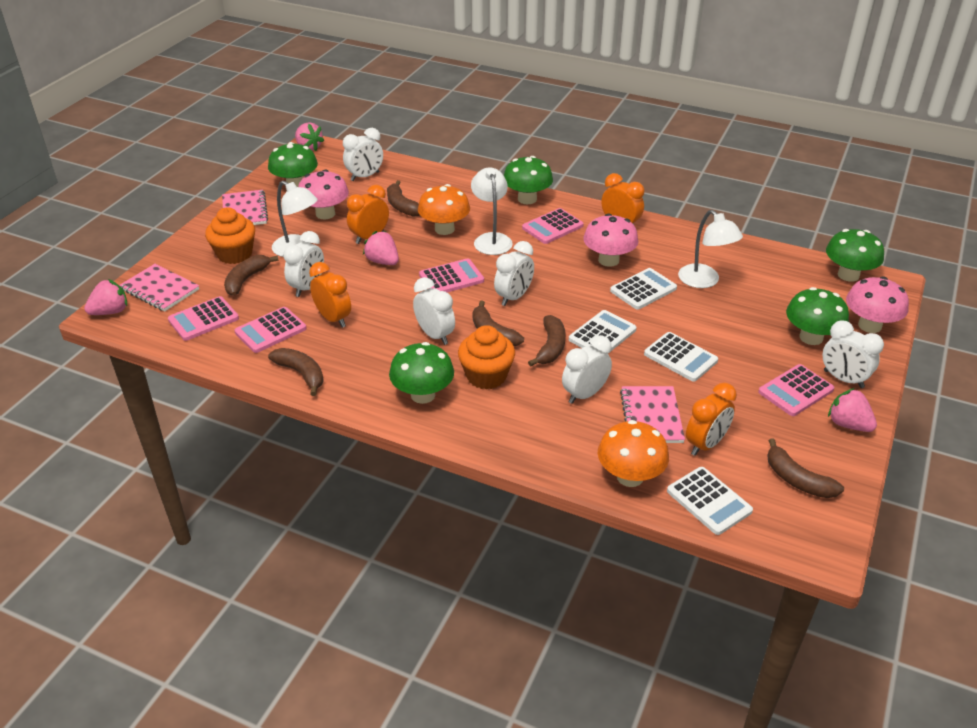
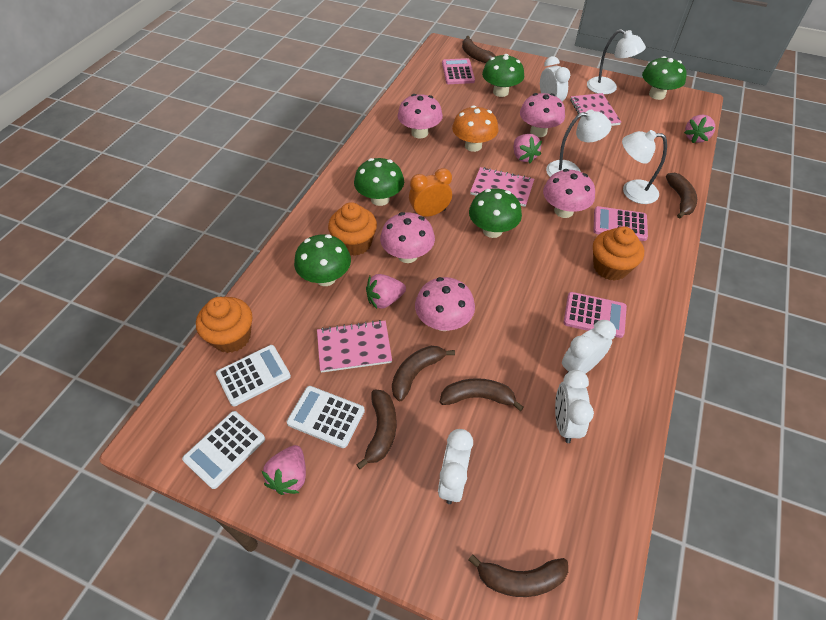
orange clock: 4 -> 1
orange cupcake: 2 -> 3
orange mushroom: 2 -> 1
pink calculator: 5 -> 3
pink mushroom: 3 -> 5
white calculator: 4 -> 3
white clock: 6 -> 4

